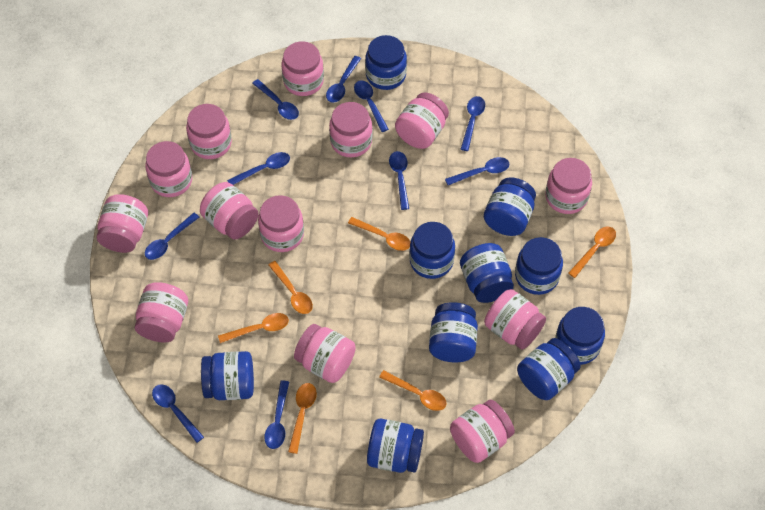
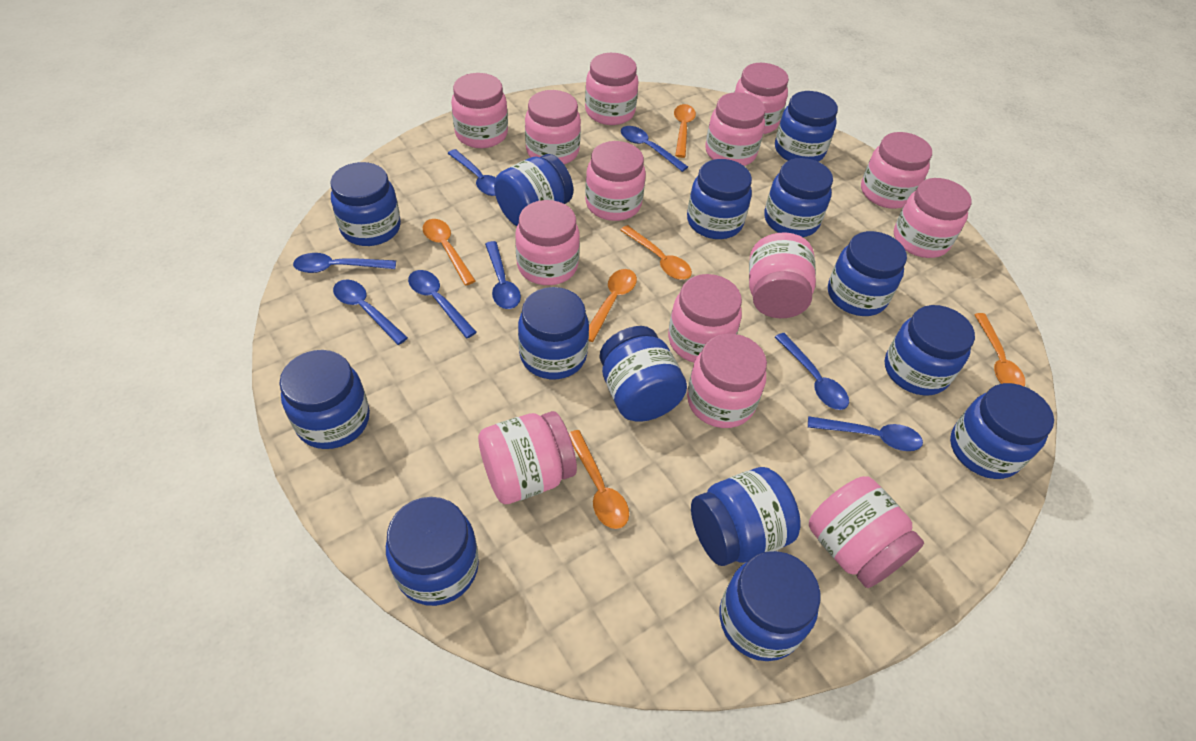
blue jar: 10 -> 14
blue spoon: 10 -> 8
pink jar: 13 -> 14

